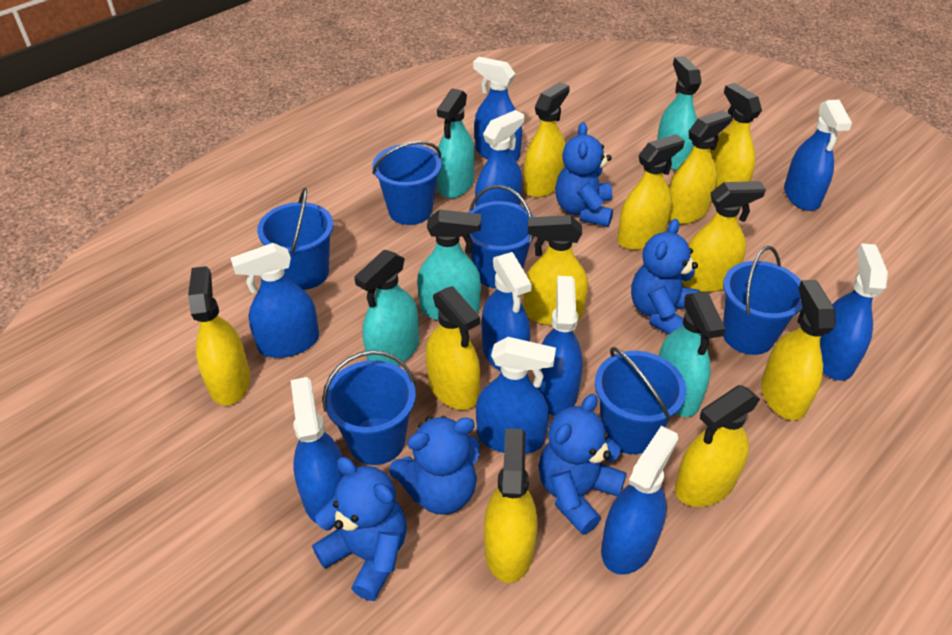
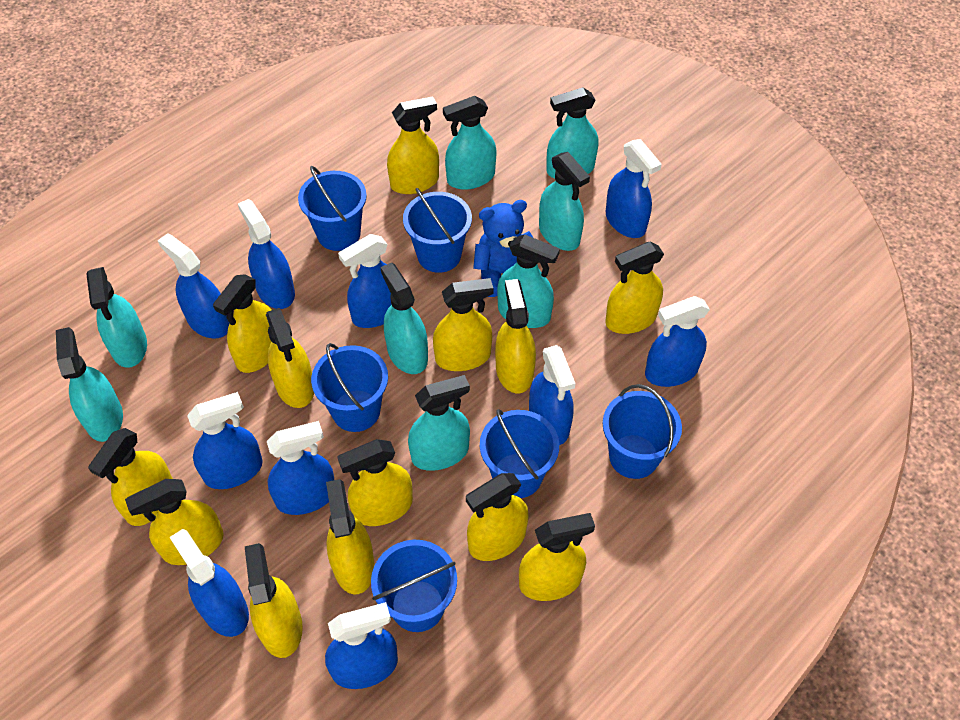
blue teddy bear: 5 -> 1
turquoise spray bottle: 5 -> 8
yellow spray bottle: 11 -> 13

